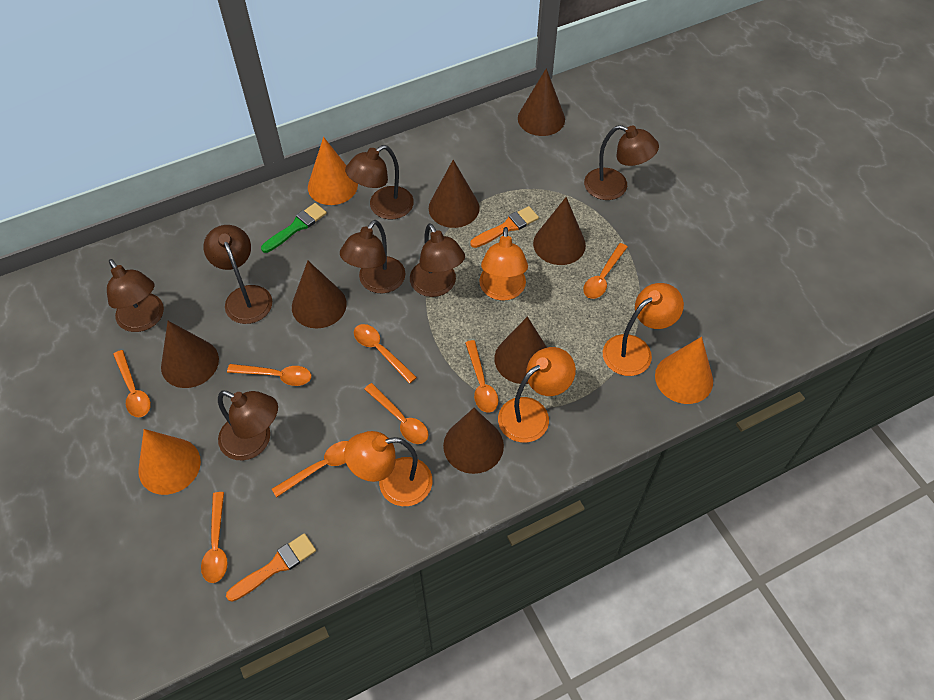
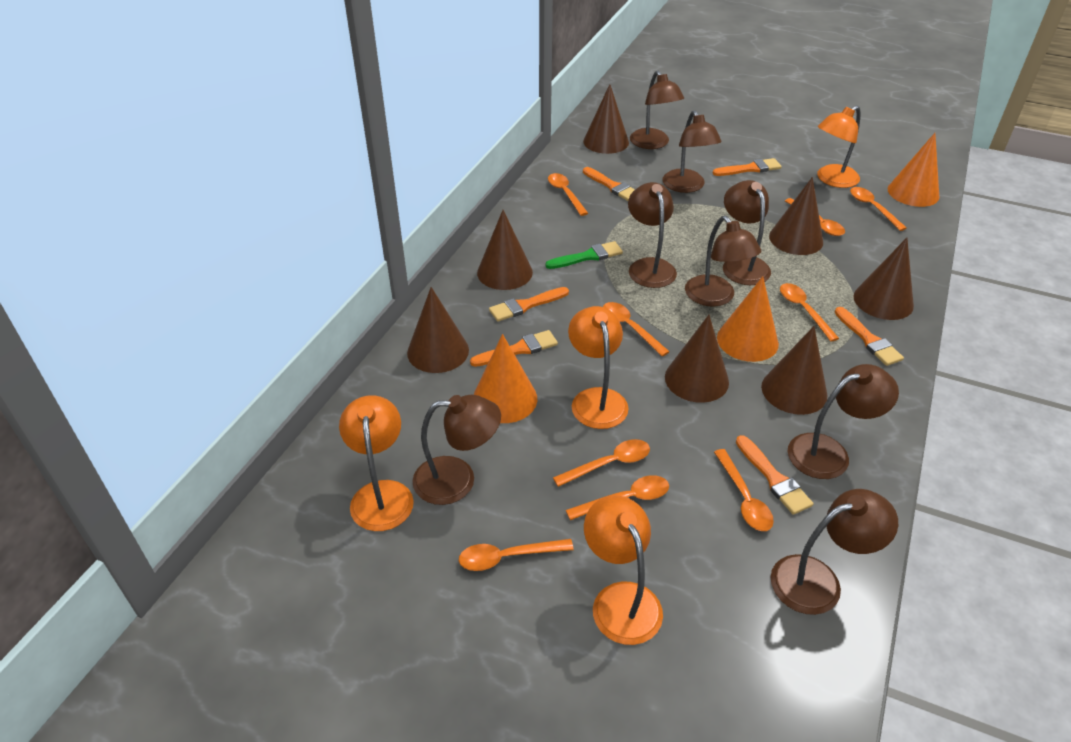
brown lamp: 7 -> 8
orange brush: 2 -> 6
orange spoon: 8 -> 9

